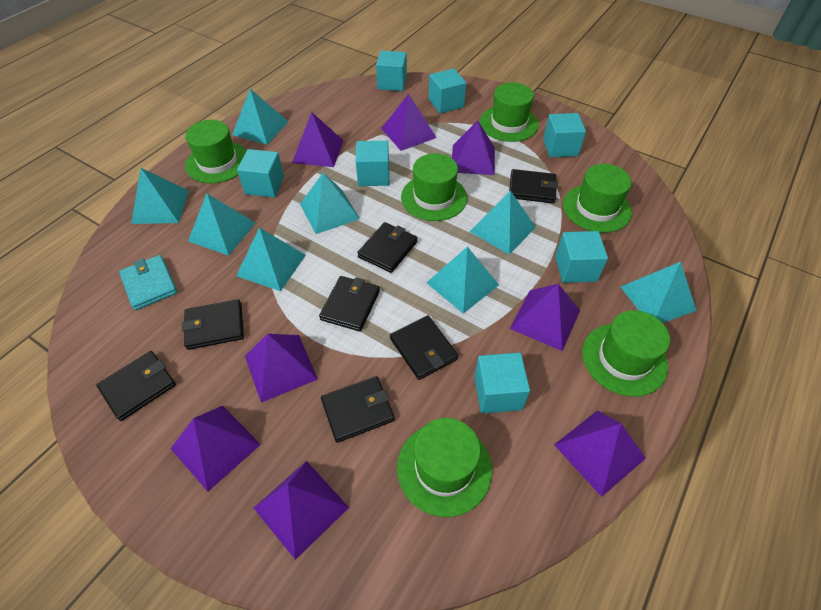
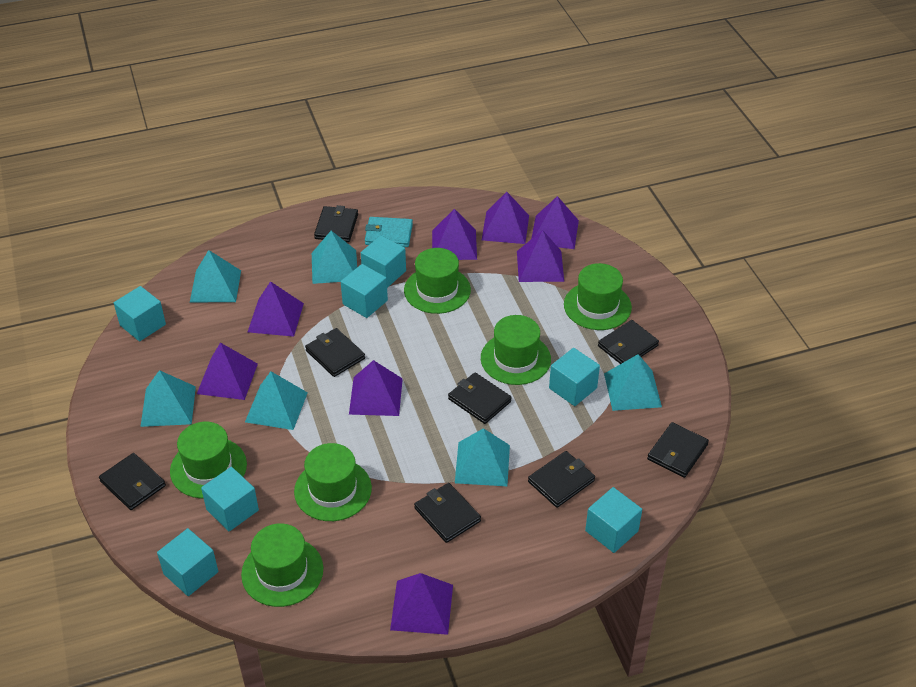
black wallet: 7 -> 8
turquoise pyramid: 8 -> 6

